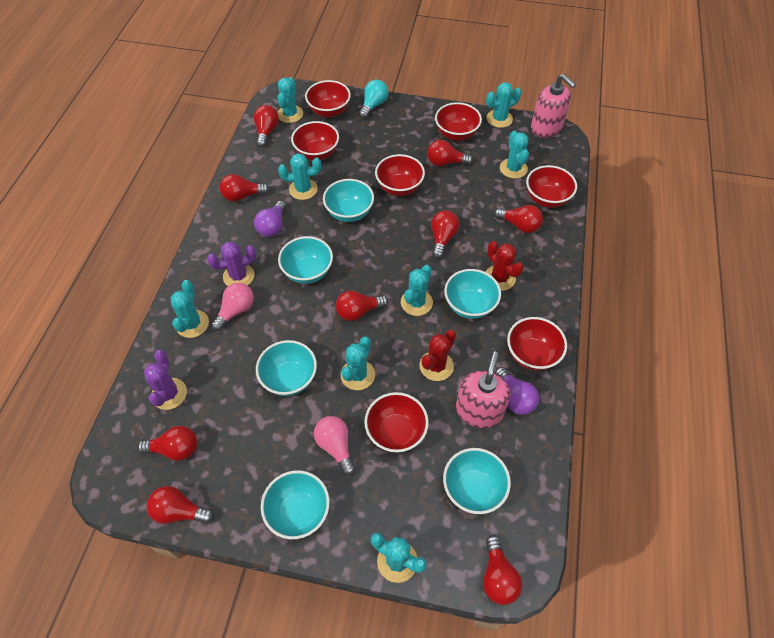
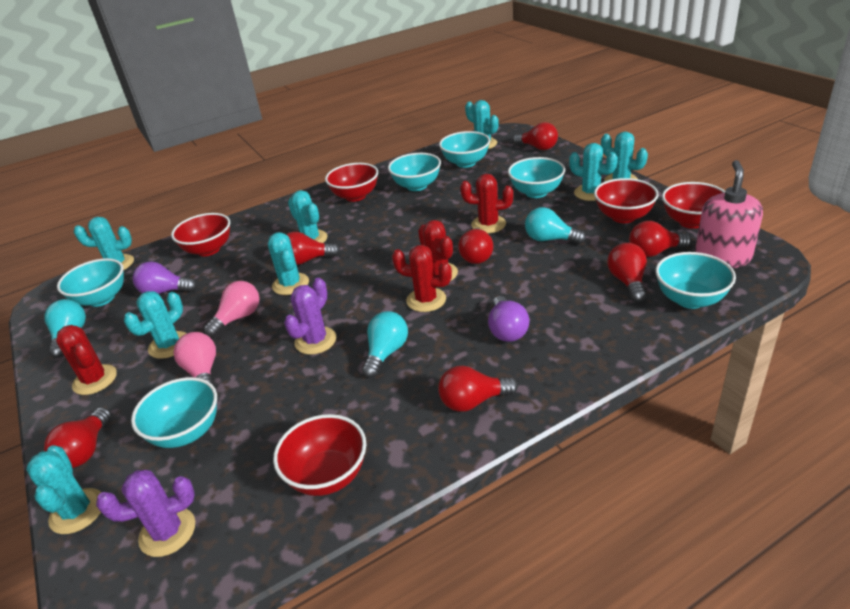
pink soap dispenser: 2 -> 1
red bowl: 7 -> 5
red cactus: 2 -> 4
red light bulb: 9 -> 7
turquoise light bulb: 1 -> 3

